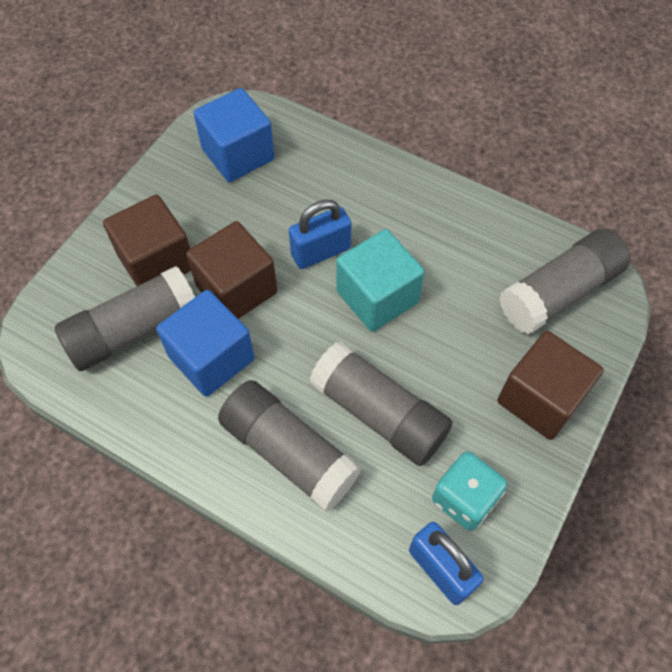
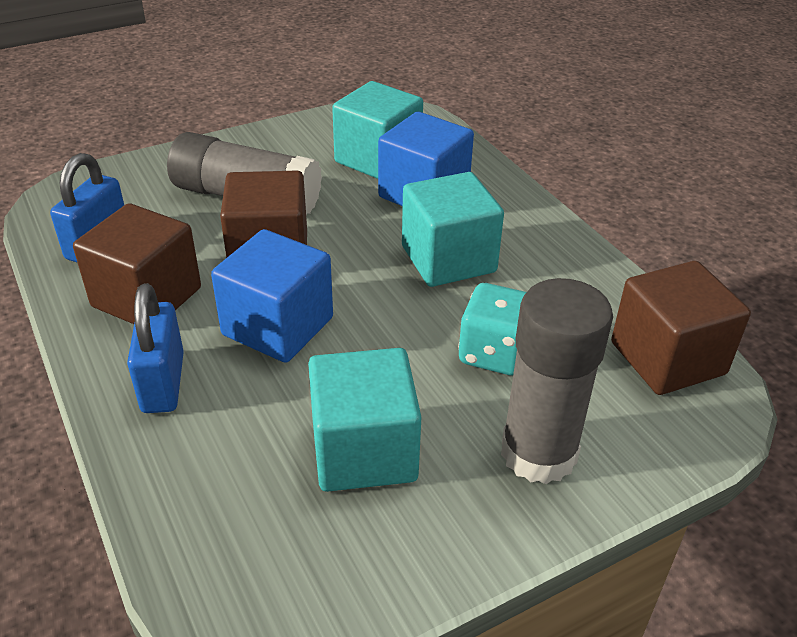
grey glue stick: 4 -> 2
turquoise cube: 1 -> 3

